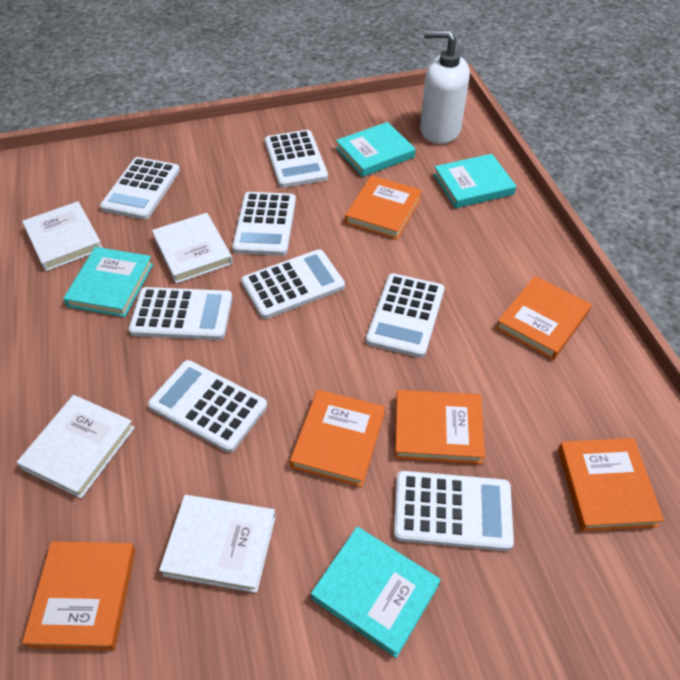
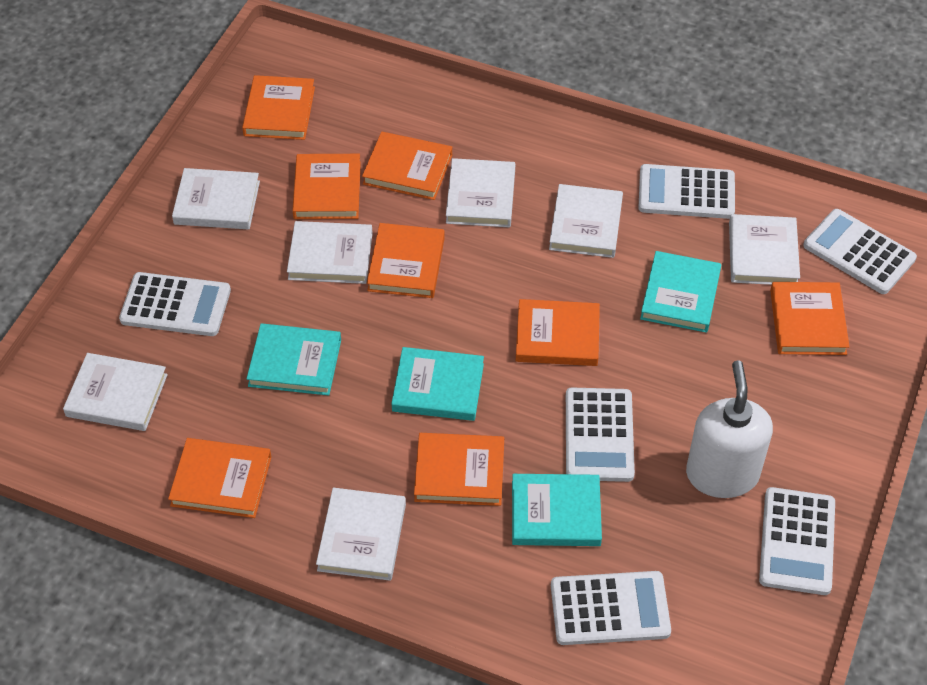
orange book: 6 -> 8
white book: 4 -> 7
white calculator: 8 -> 6

